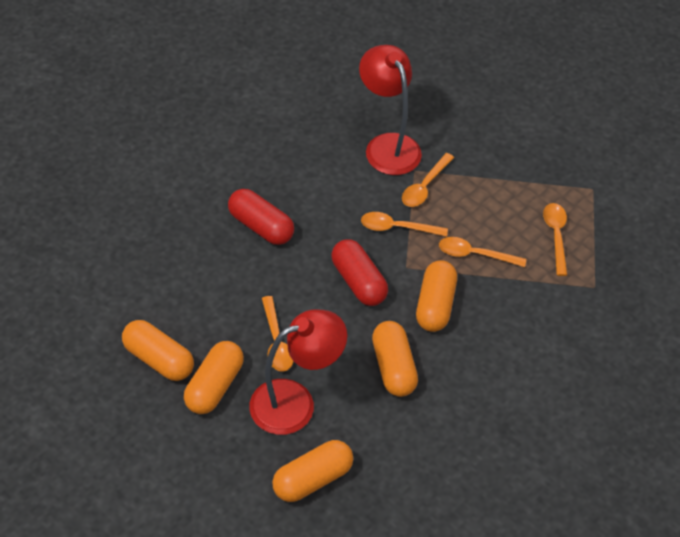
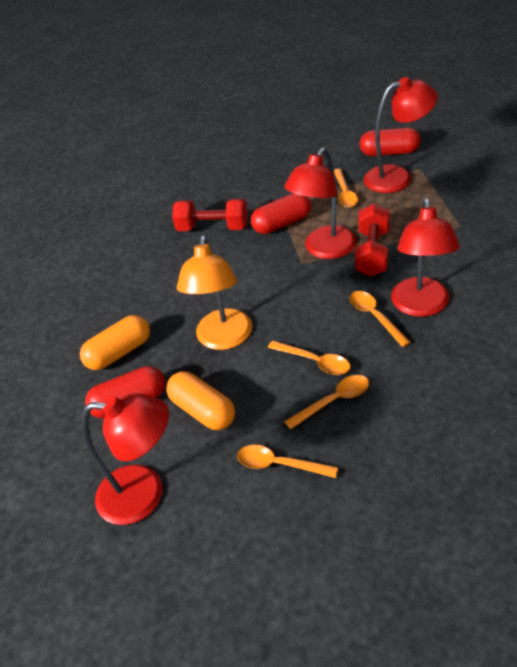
orange capsule: 5 -> 2
orange lamp: 0 -> 1
red capsule: 2 -> 3
red dumbbell: 0 -> 2
red lamp: 2 -> 4

